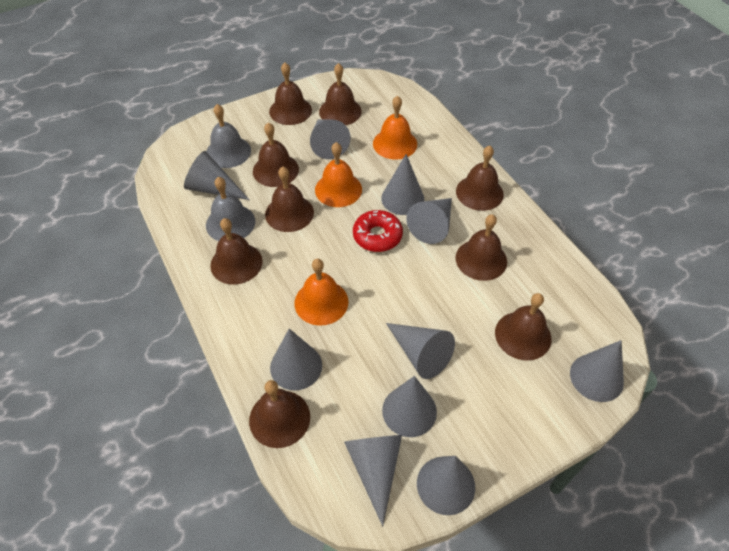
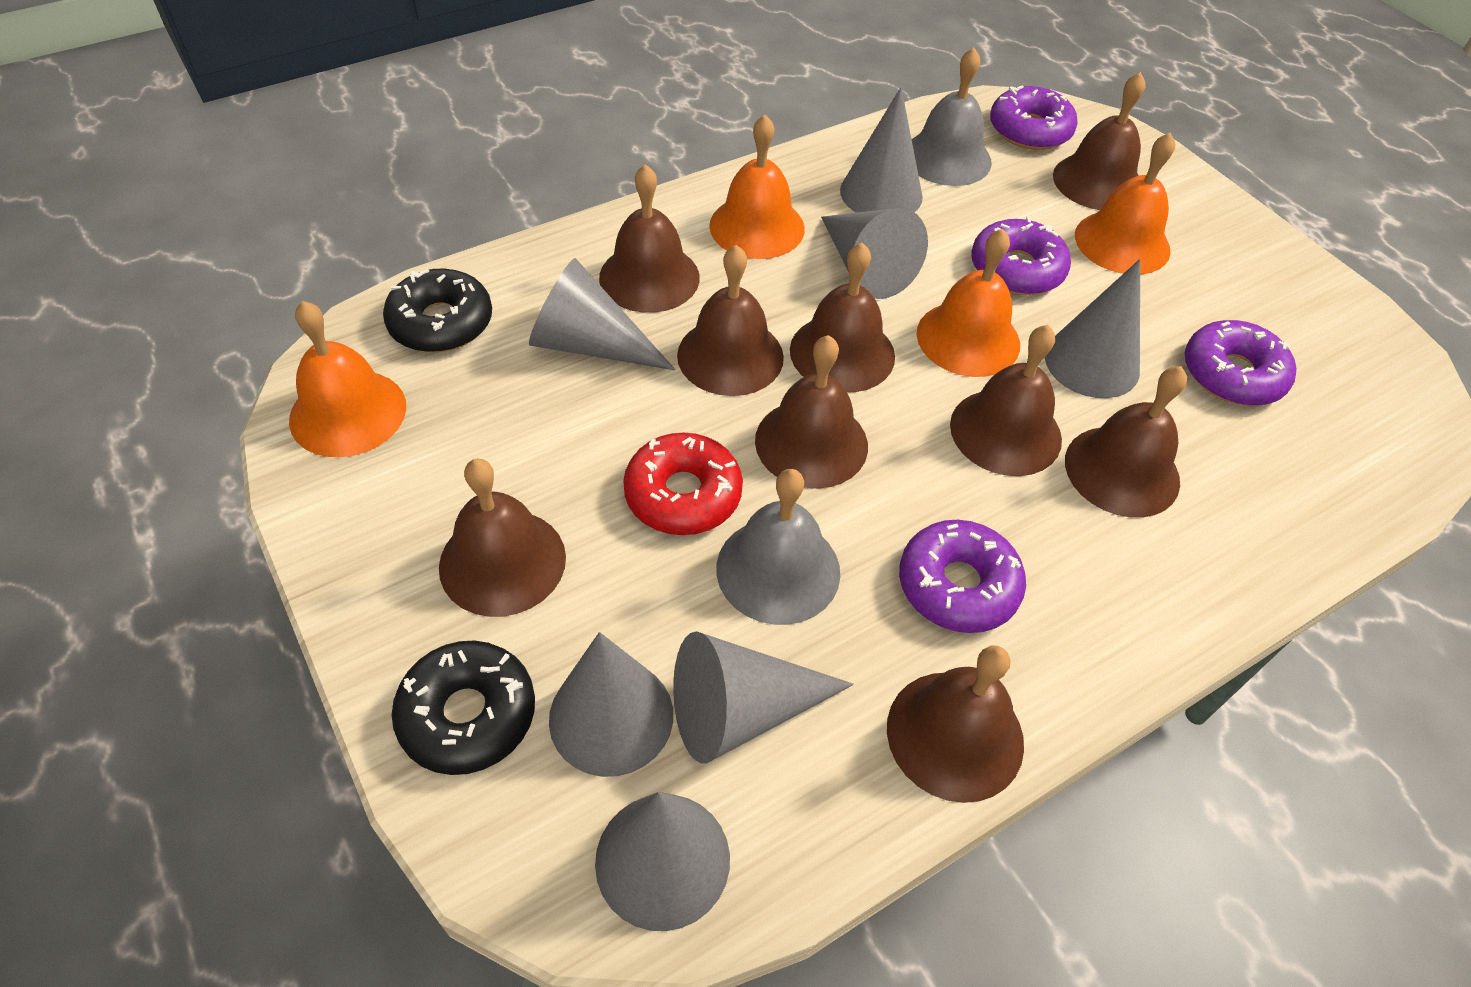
black donut: 0 -> 2
grey cone: 10 -> 7
orange bell: 3 -> 4
purple donut: 0 -> 4

